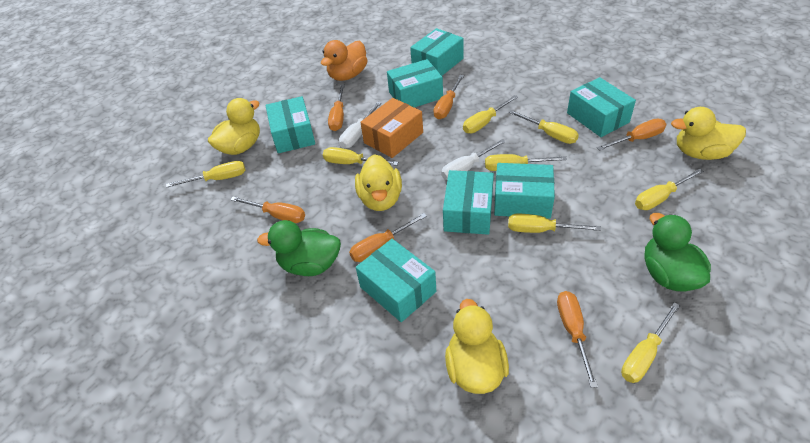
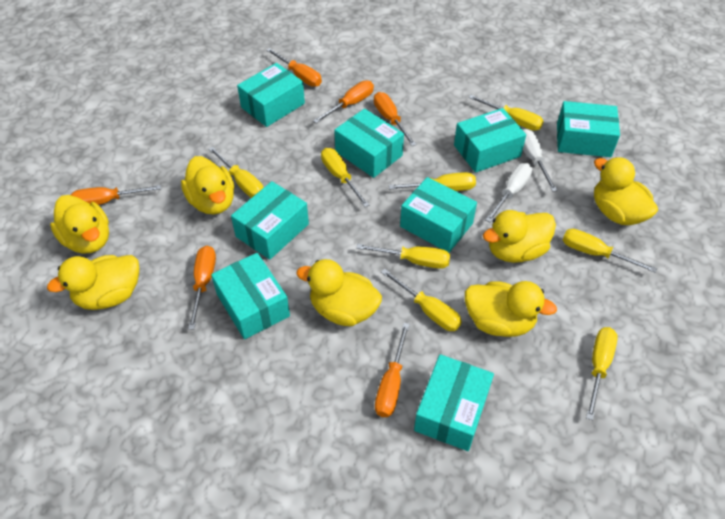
green duck: 2 -> 0
orange box: 1 -> 0
orange duck: 1 -> 0
turquoise box: 7 -> 8
yellow duck: 4 -> 7

